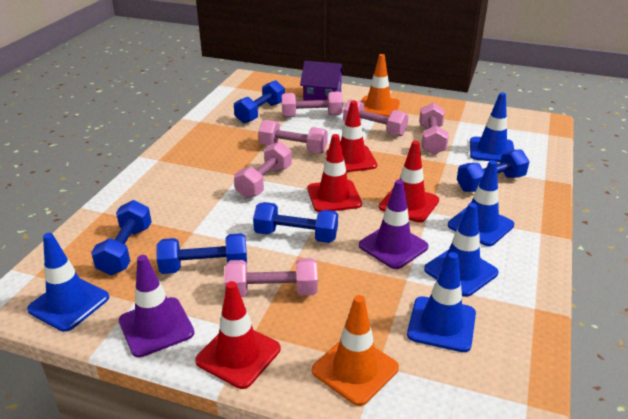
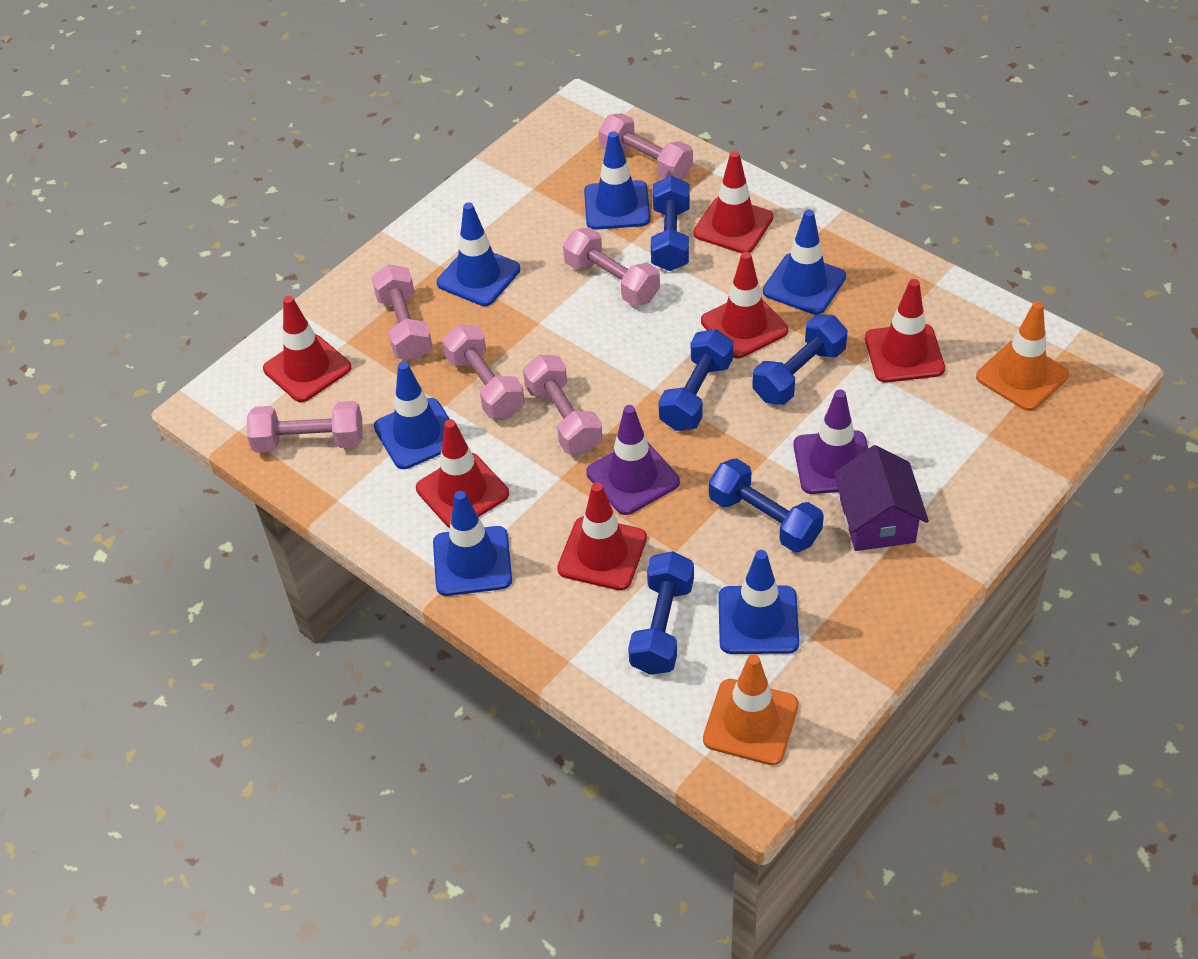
blue traffic cone: 5 -> 6
red traffic cone: 4 -> 6

